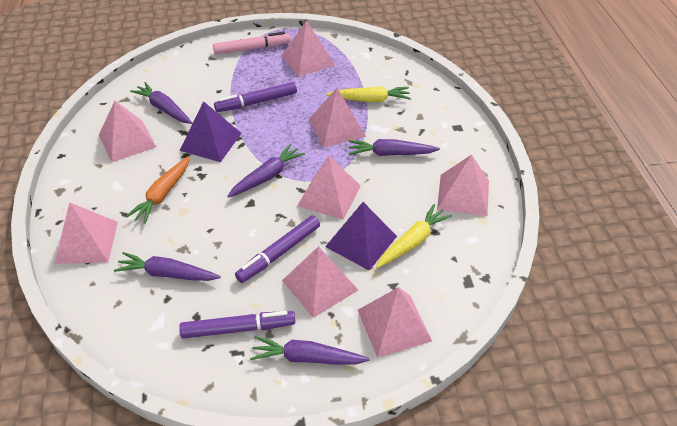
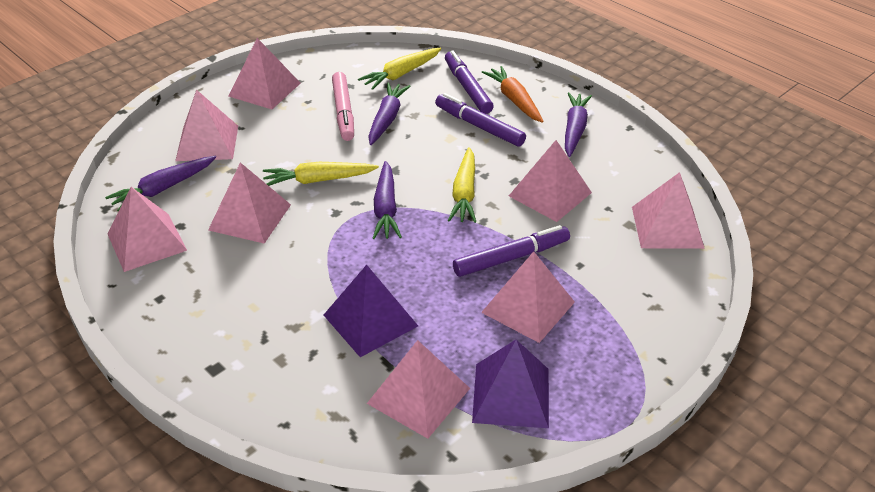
purple carrot: 5 -> 4
yellow carrot: 2 -> 3

